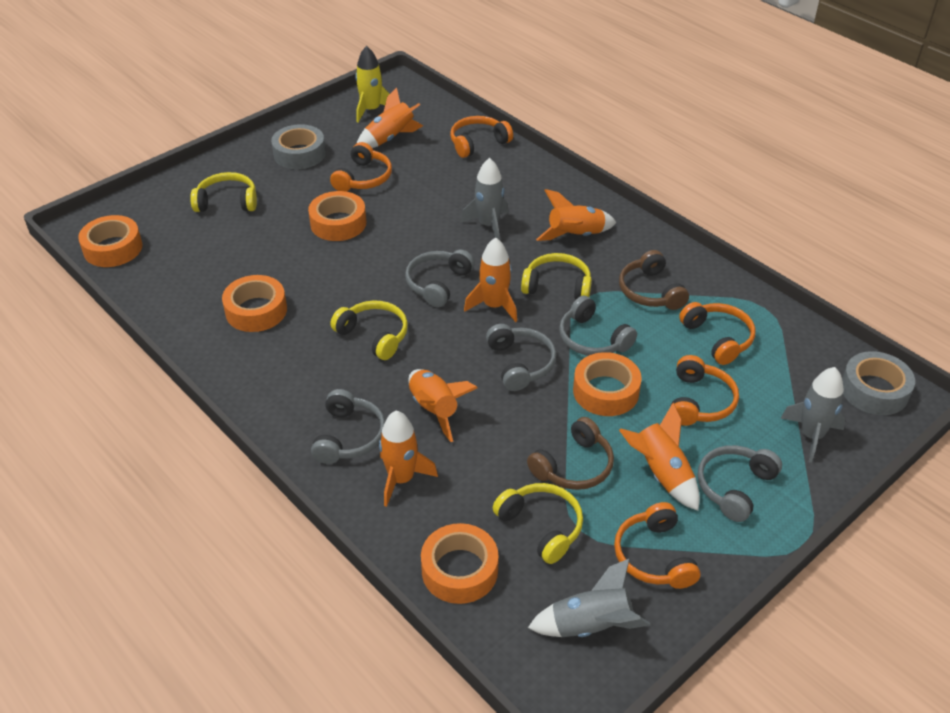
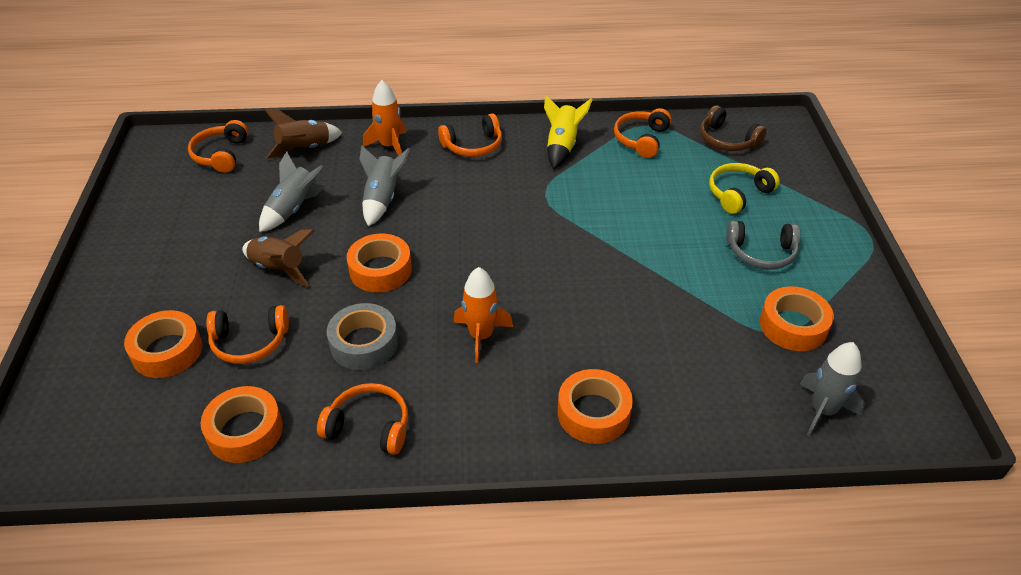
brown headphones: 2 -> 1
brown rocket: 0 -> 2
grey headphones: 5 -> 1
grey tape: 2 -> 1
orange rocket: 6 -> 2
yellow headphones: 4 -> 1

